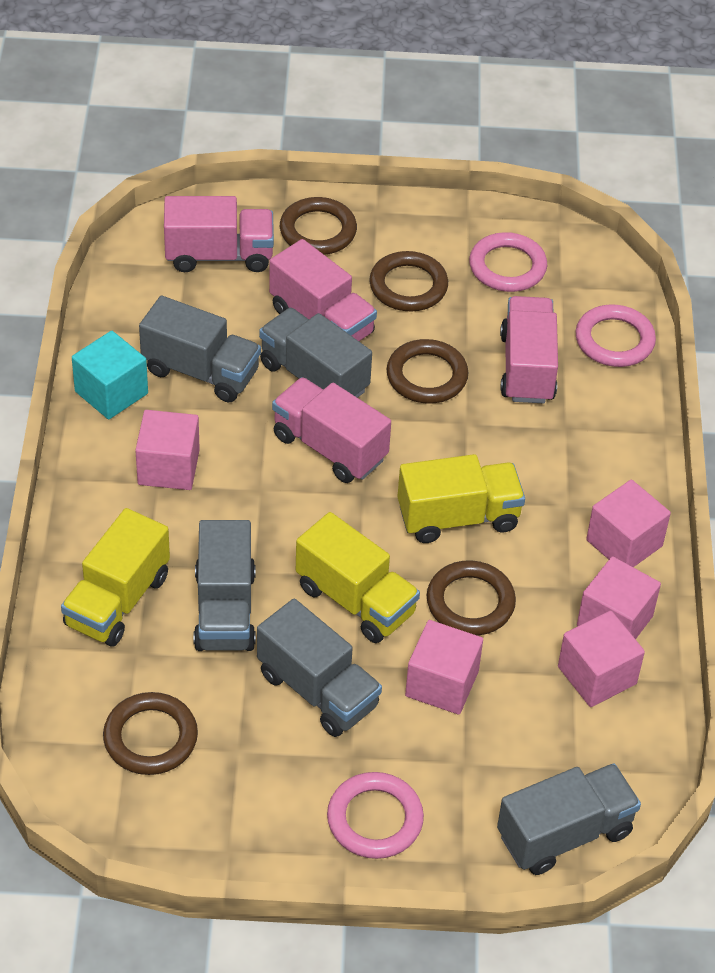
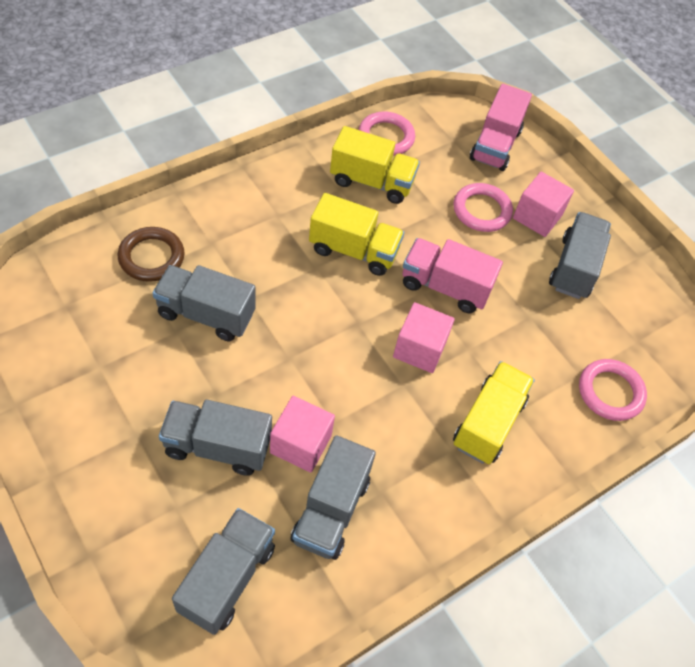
brown ring: 5 -> 1
pink cube: 5 -> 3
pink truck: 4 -> 2
turquoise cube: 1 -> 0

